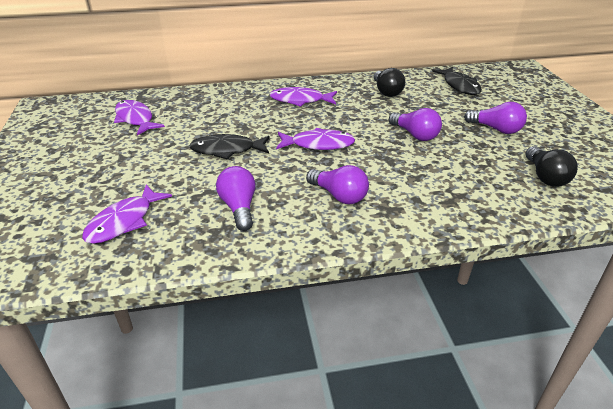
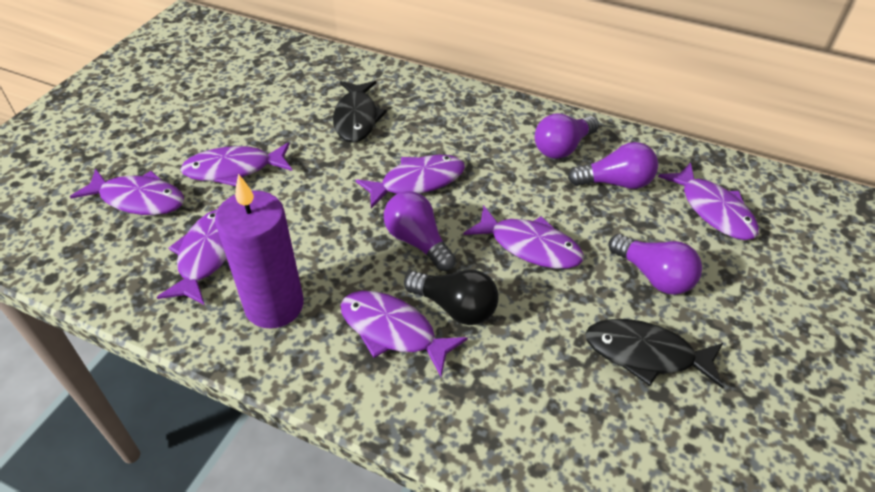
black light bulb: 2 -> 1
purple candle: 0 -> 1
purple fish: 4 -> 7

